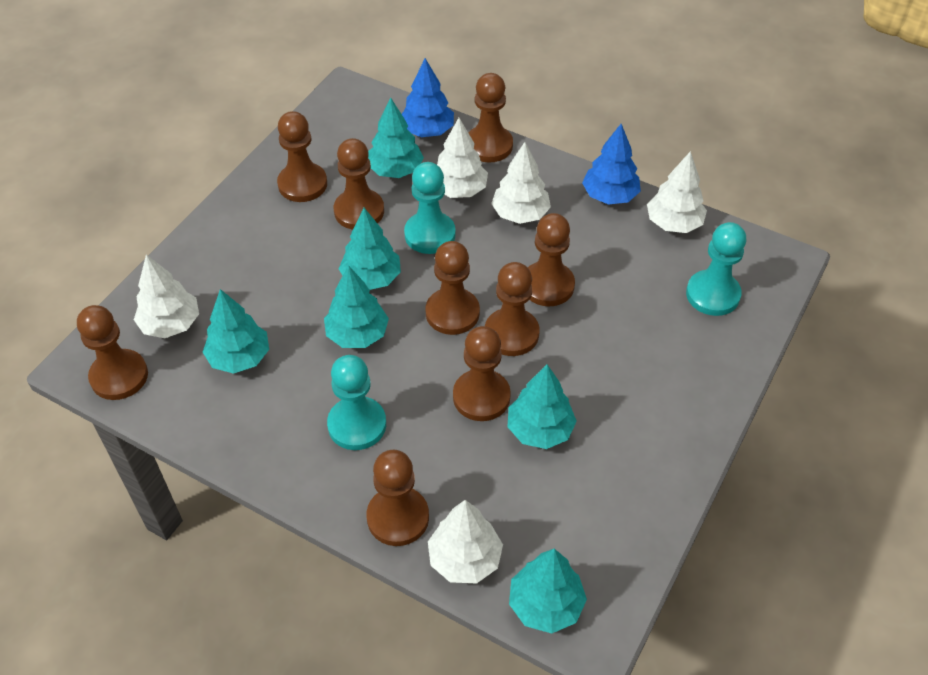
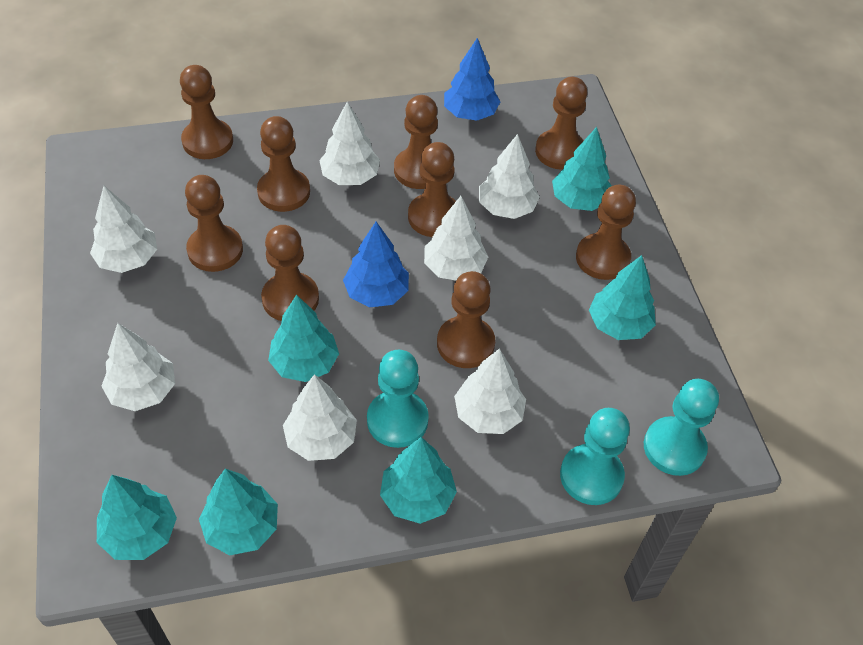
white tree: 5 -> 7

